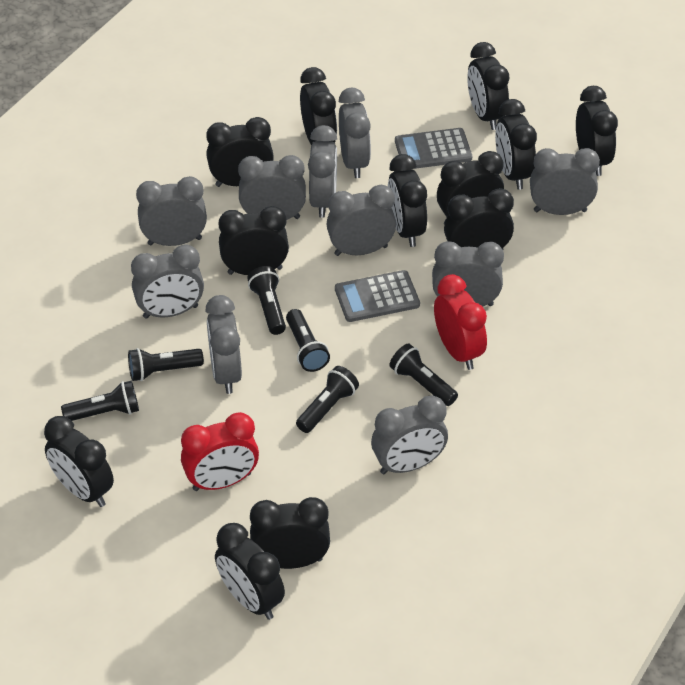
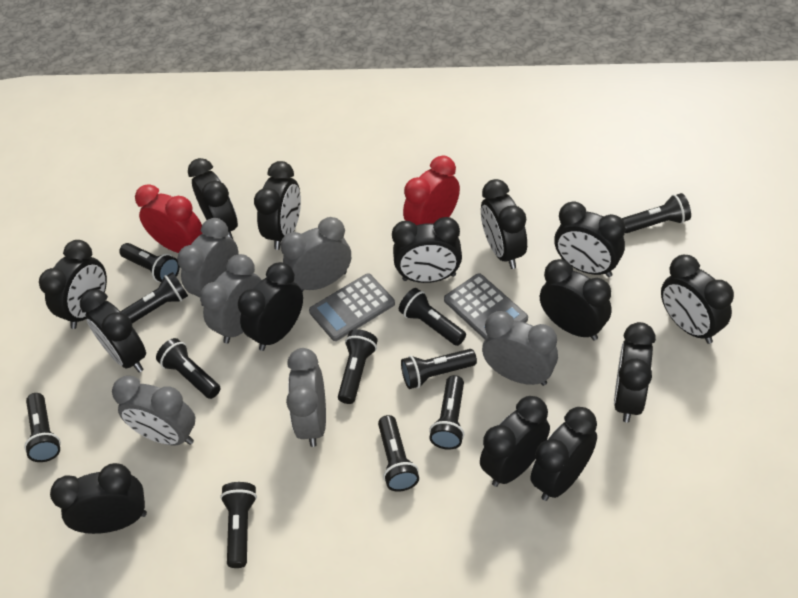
black clock: 12 -> 14
black flashlight: 6 -> 11
grey clock: 10 -> 6

